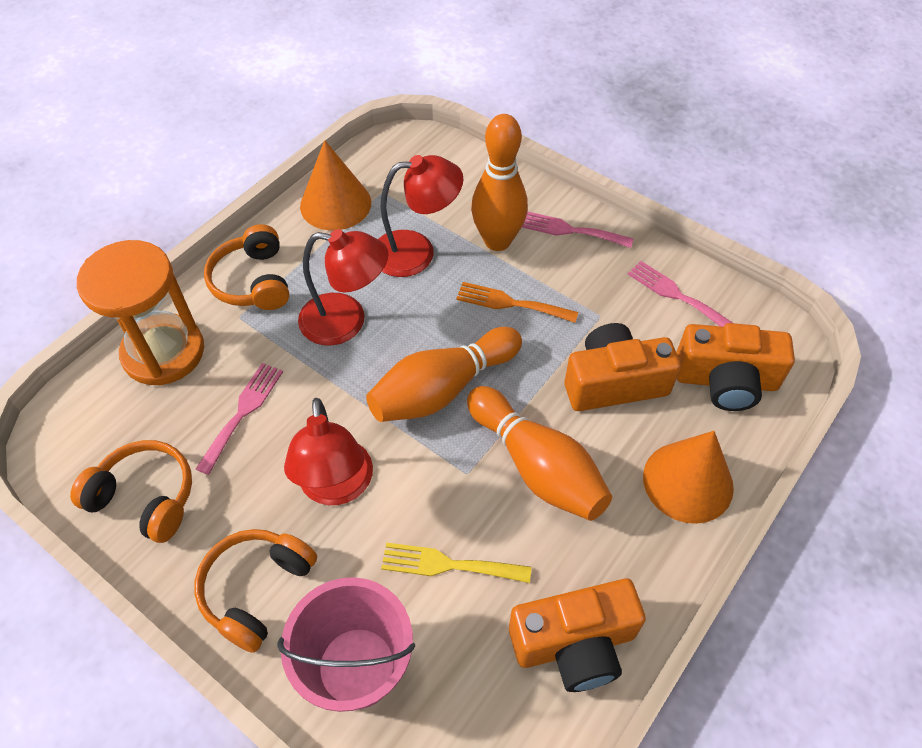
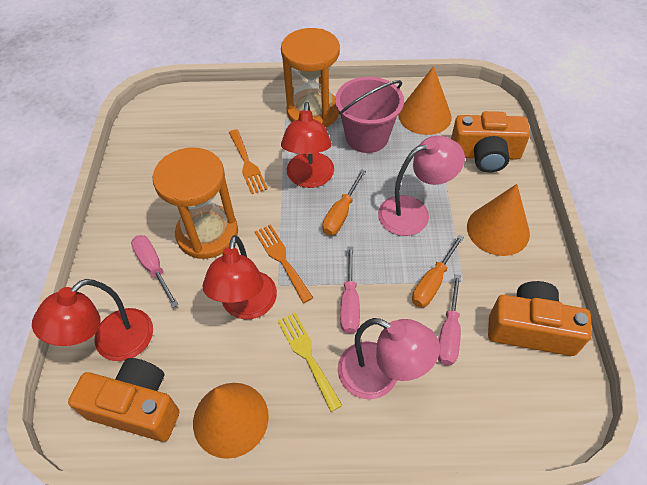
orange bowling pin: 3 -> 0
orange cone: 2 -> 3
orange fork: 1 -> 2
orange headphones: 3 -> 0
orange hourglass: 1 -> 2
orange screwdriver: 0 -> 2
pink fork: 3 -> 0
pink lamp: 0 -> 2
pink screwdriver: 0 -> 3

